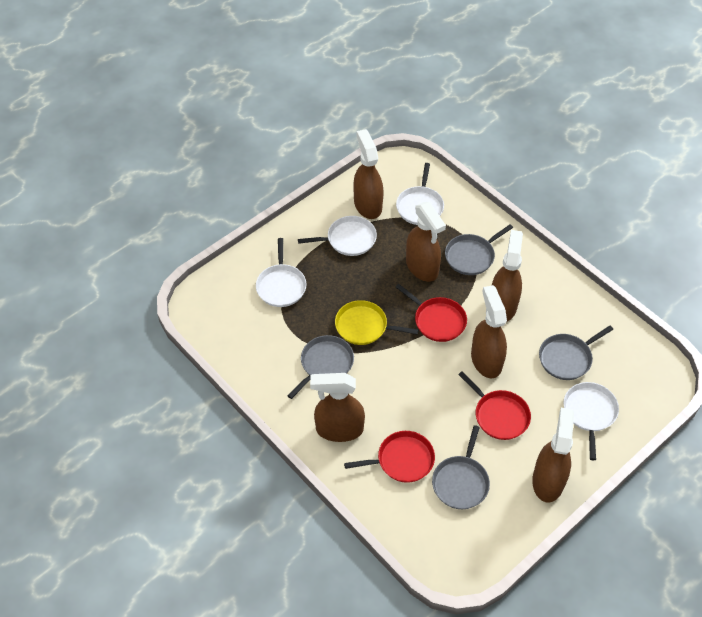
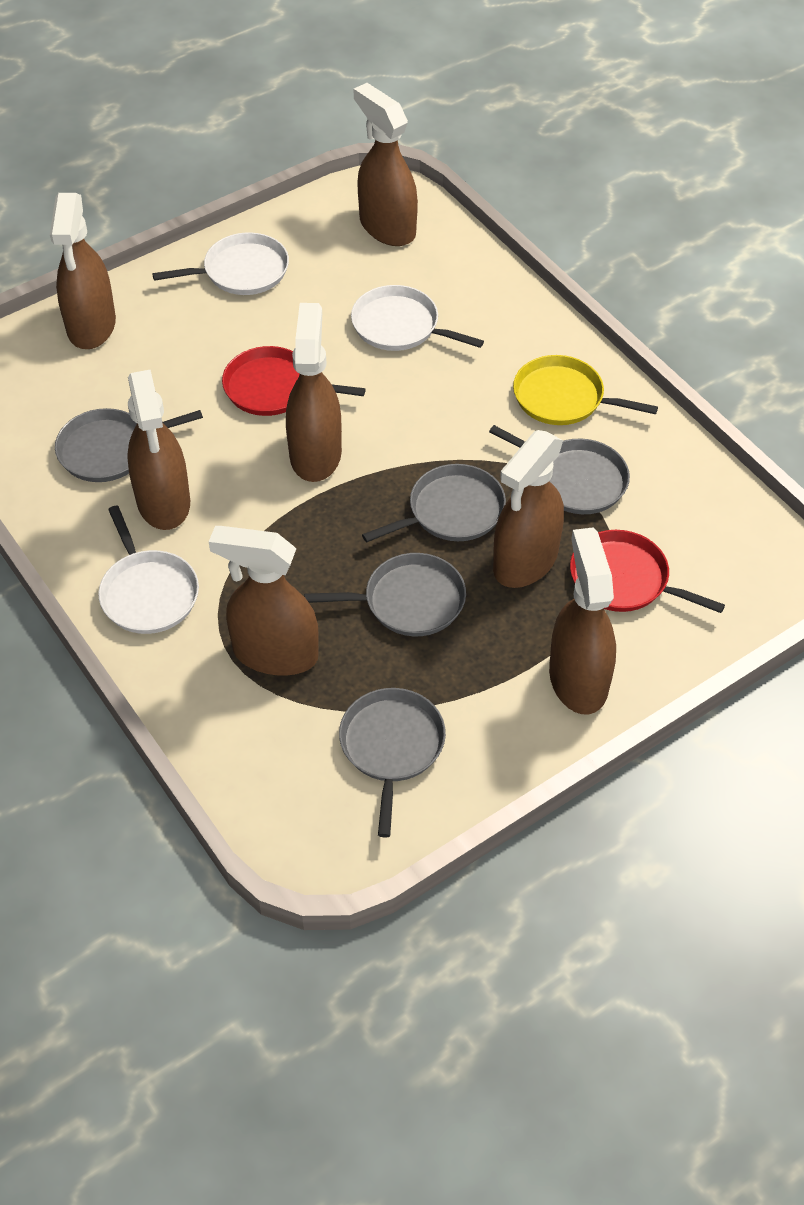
brown spray bottle: 6 -> 7
grey pan: 4 -> 5
red pan: 3 -> 2
white pan: 4 -> 3

